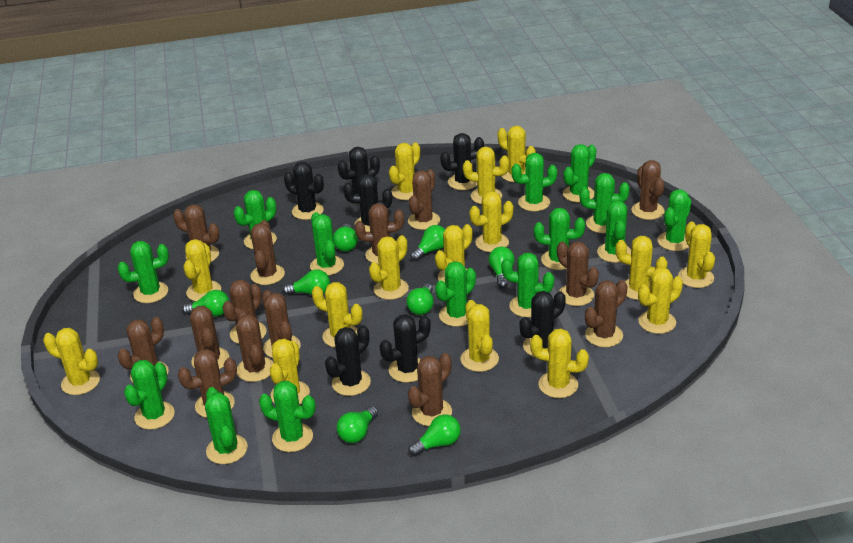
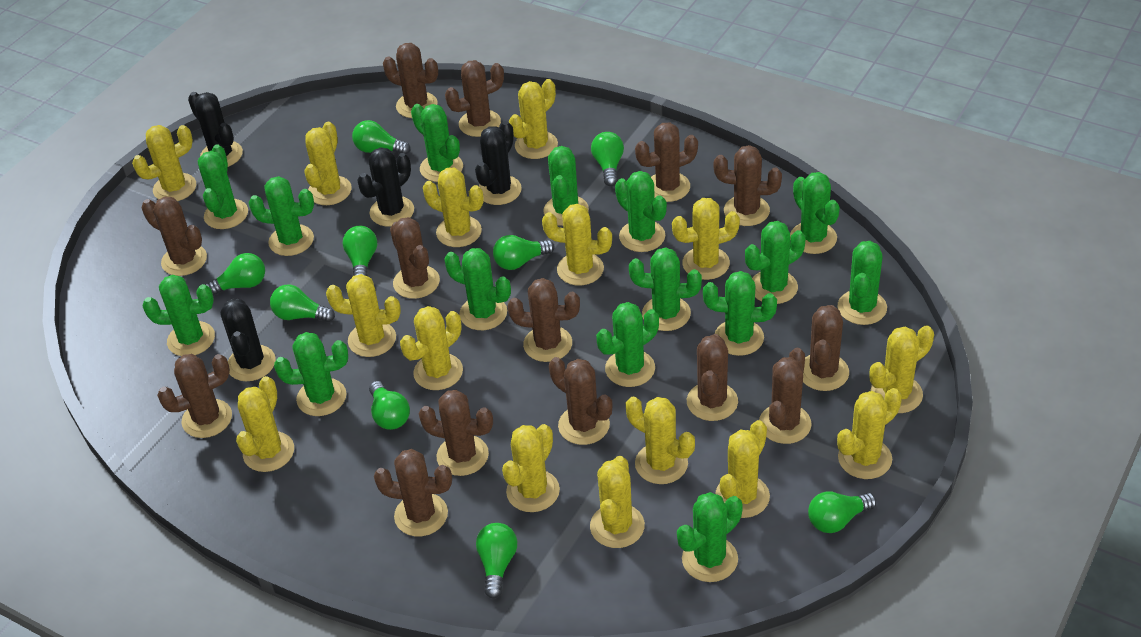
black cactus: 7 -> 4
green cactus: 14 -> 15
green light bulb: 8 -> 9

